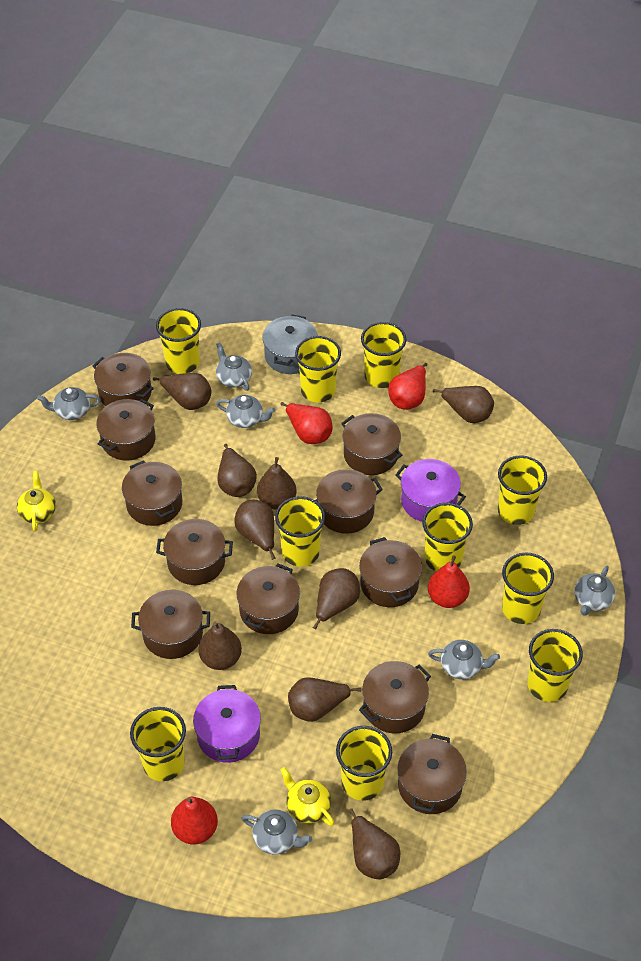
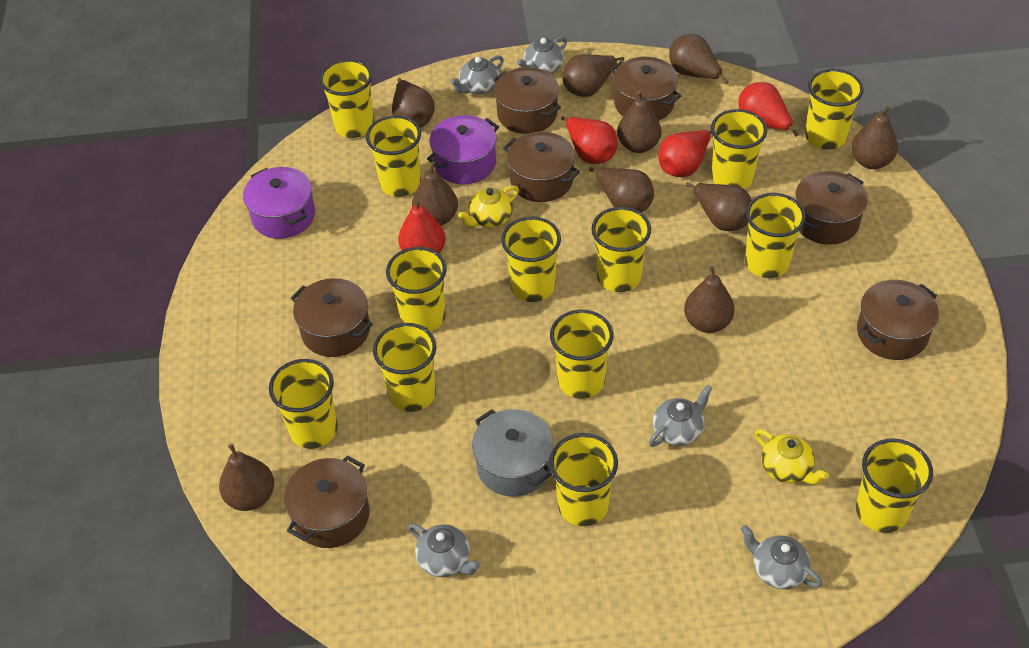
brown pear: 9 -> 10
brown pot: 11 -> 7
grey teapot: 6 -> 5
yellow cup: 10 -> 13

